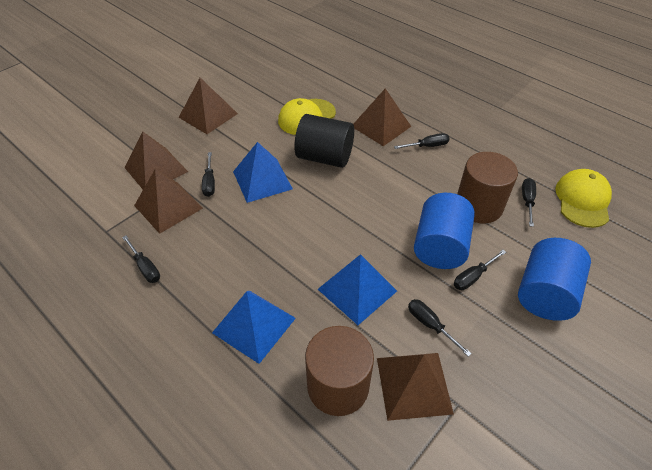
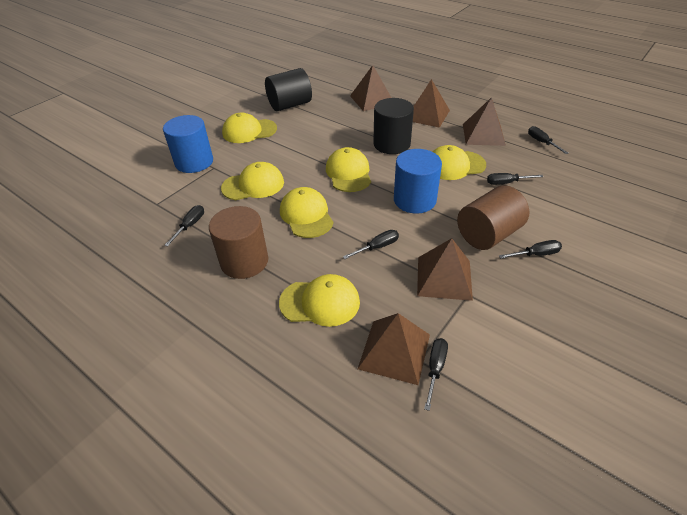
black cylinder: 1 -> 2
blue pyramid: 3 -> 0
yellow cap: 2 -> 6

